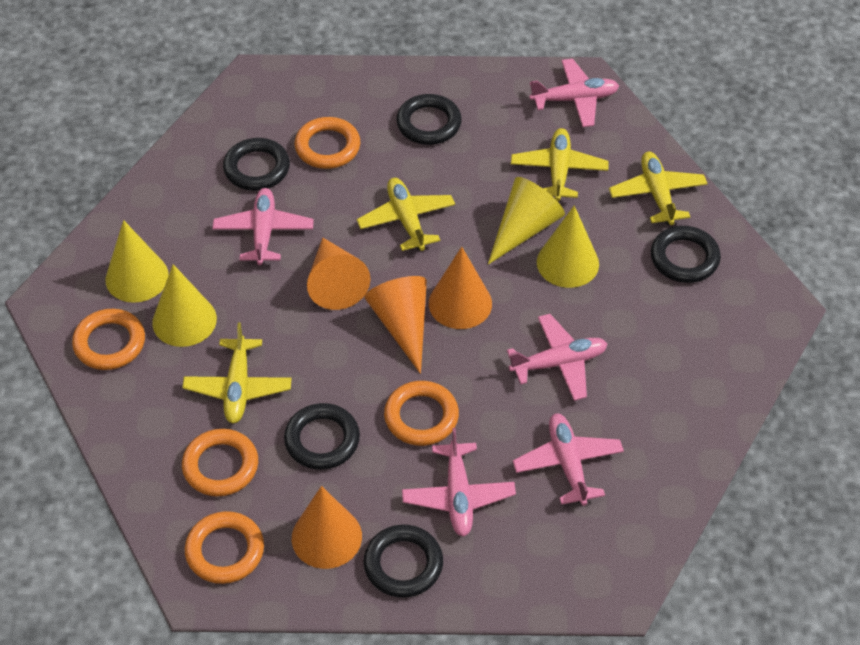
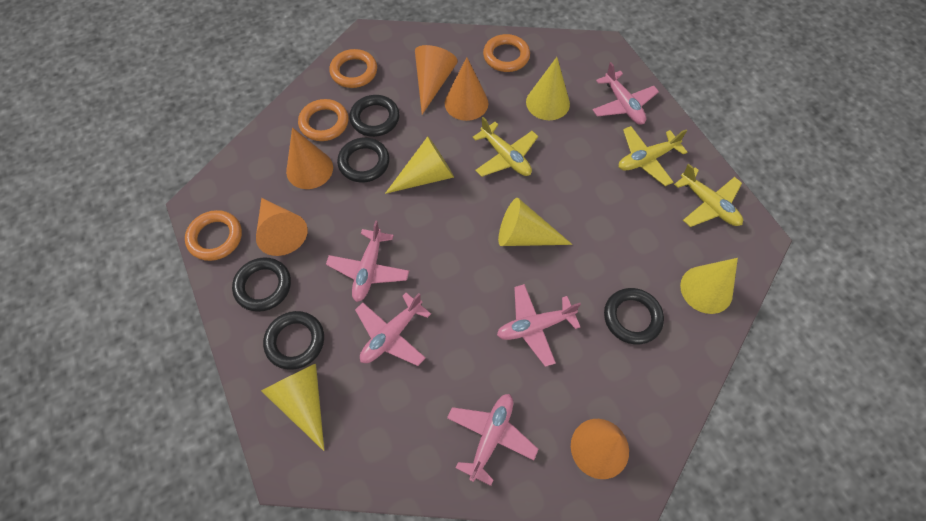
orange cone: 4 -> 5
orange ring: 5 -> 4
yellow cone: 4 -> 5
yellow plane: 4 -> 3

